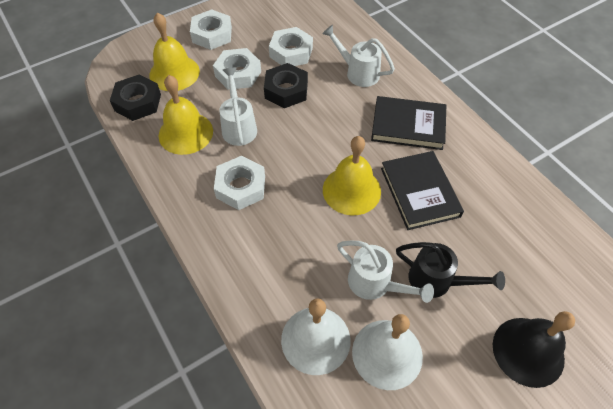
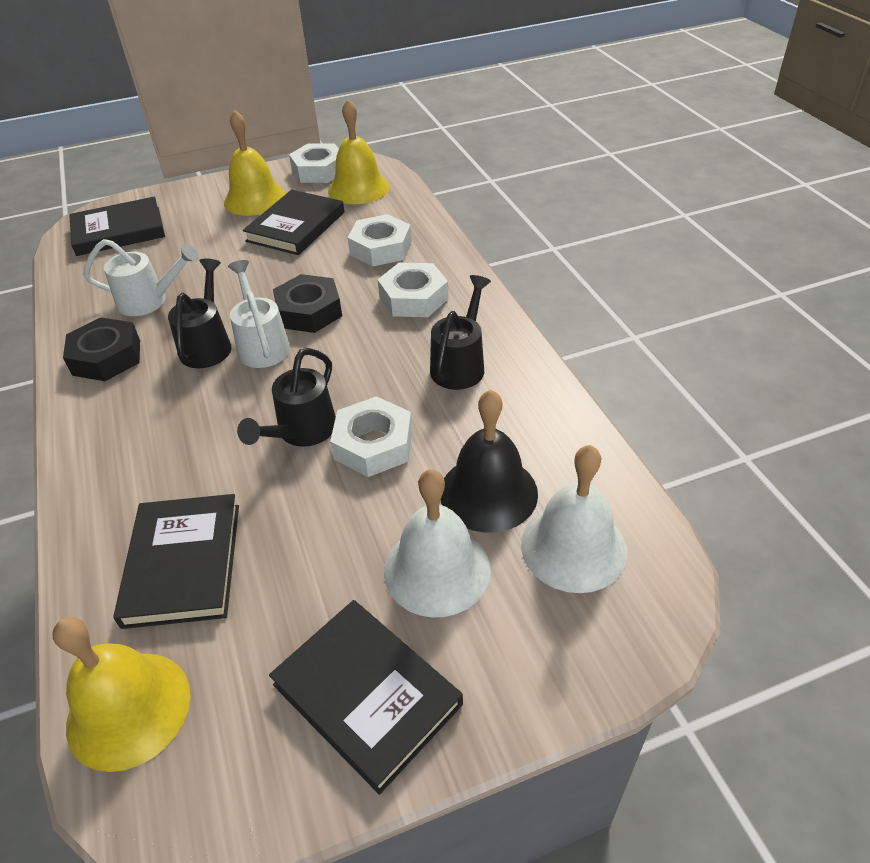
black book: 2 -> 4
black watering can: 1 -> 3
white watering can: 3 -> 2

